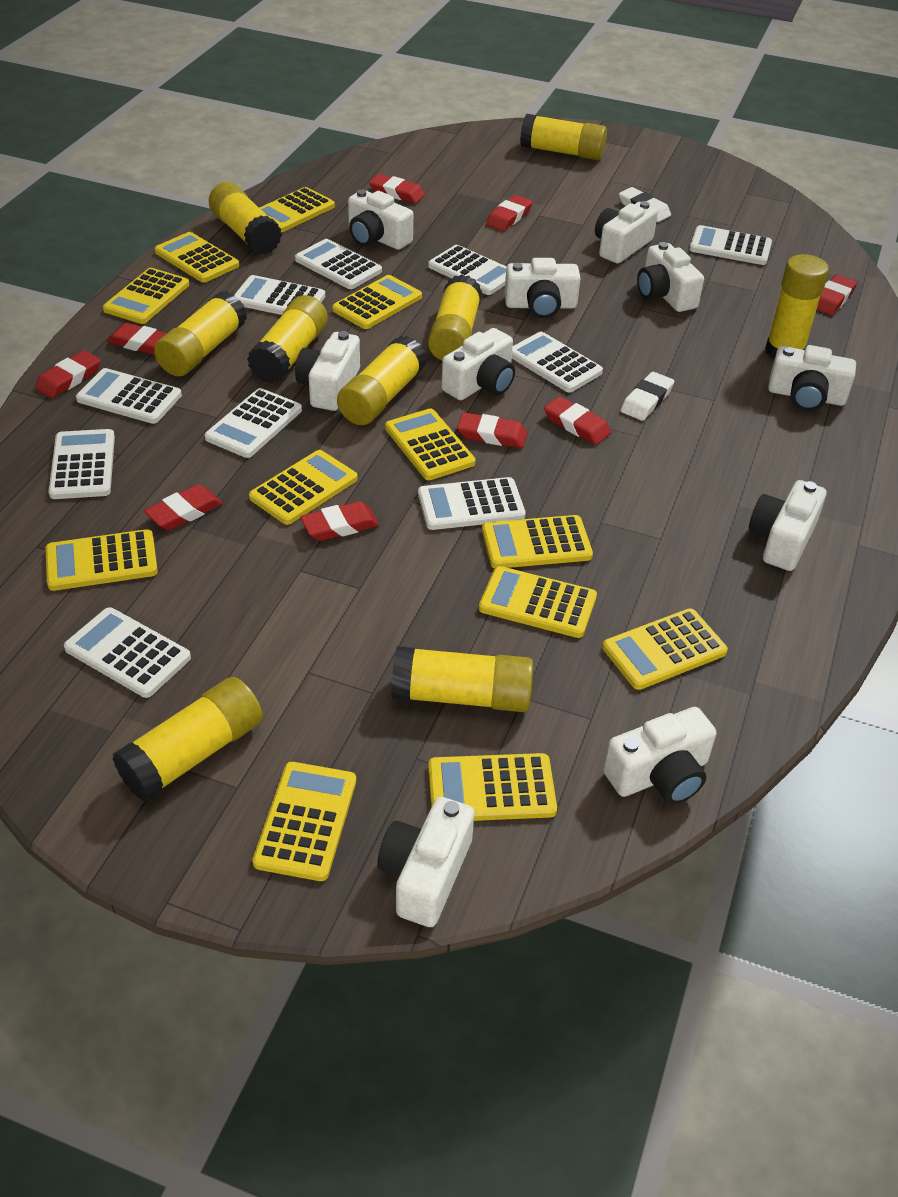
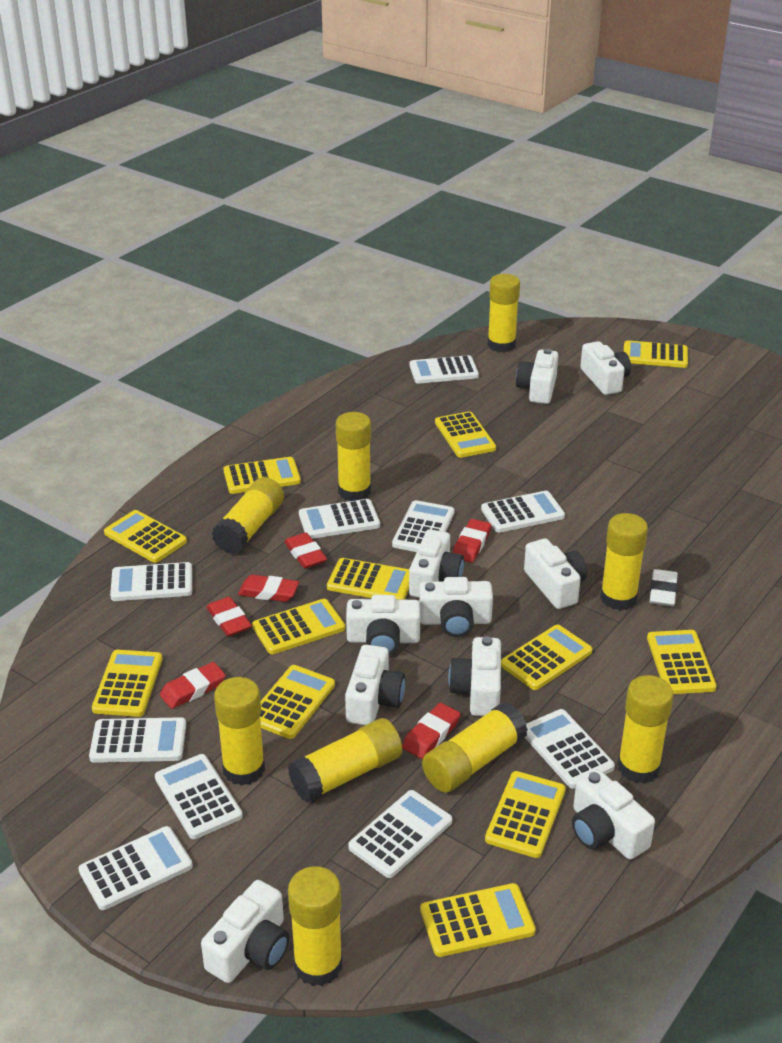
red eraser: 9 -> 6
white eraser: 2 -> 1

